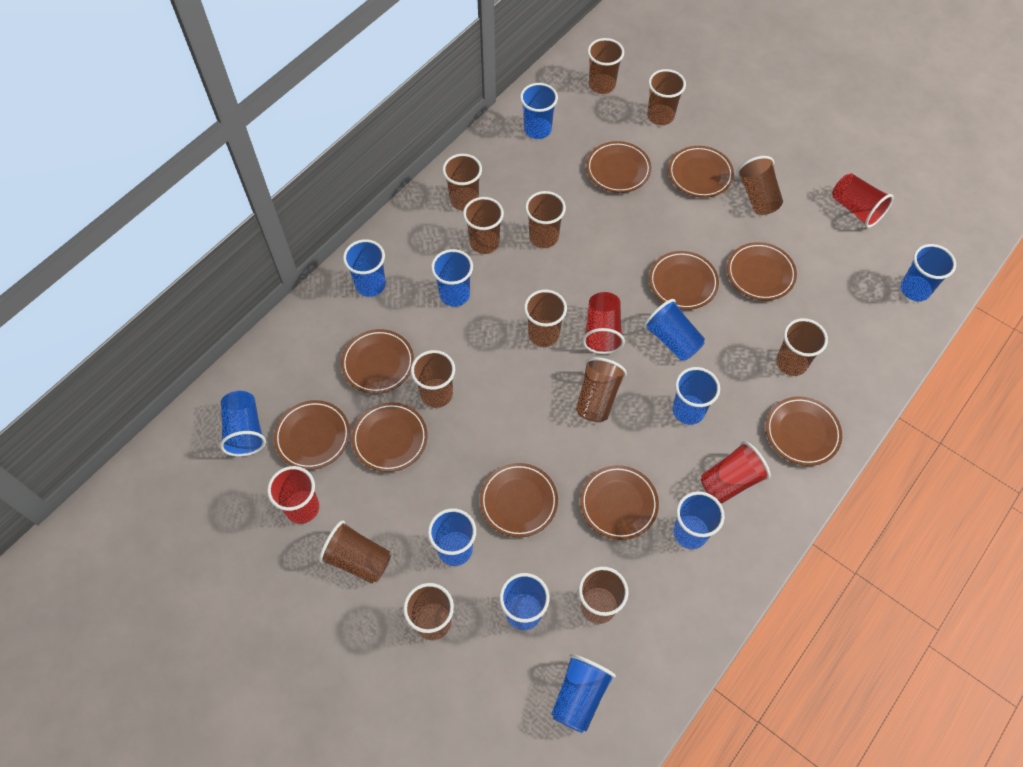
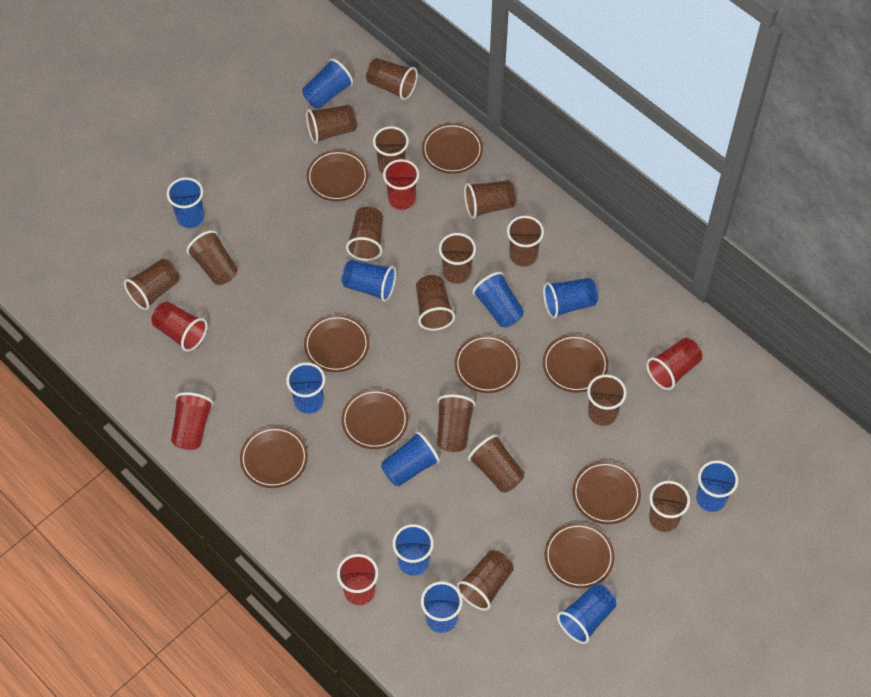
brown cup: 13 -> 15
brown plate: 10 -> 9
red cup: 4 -> 5

